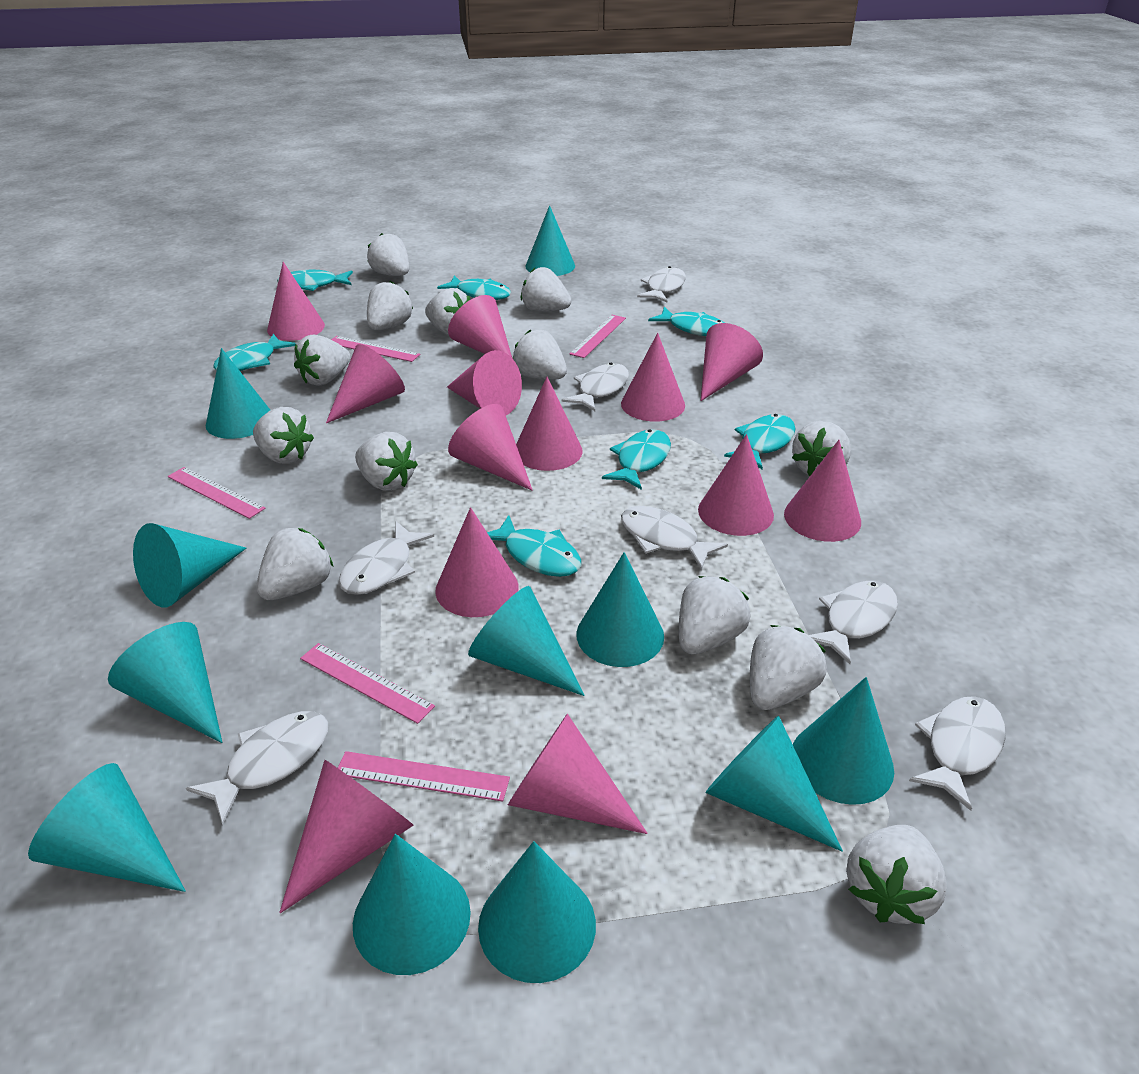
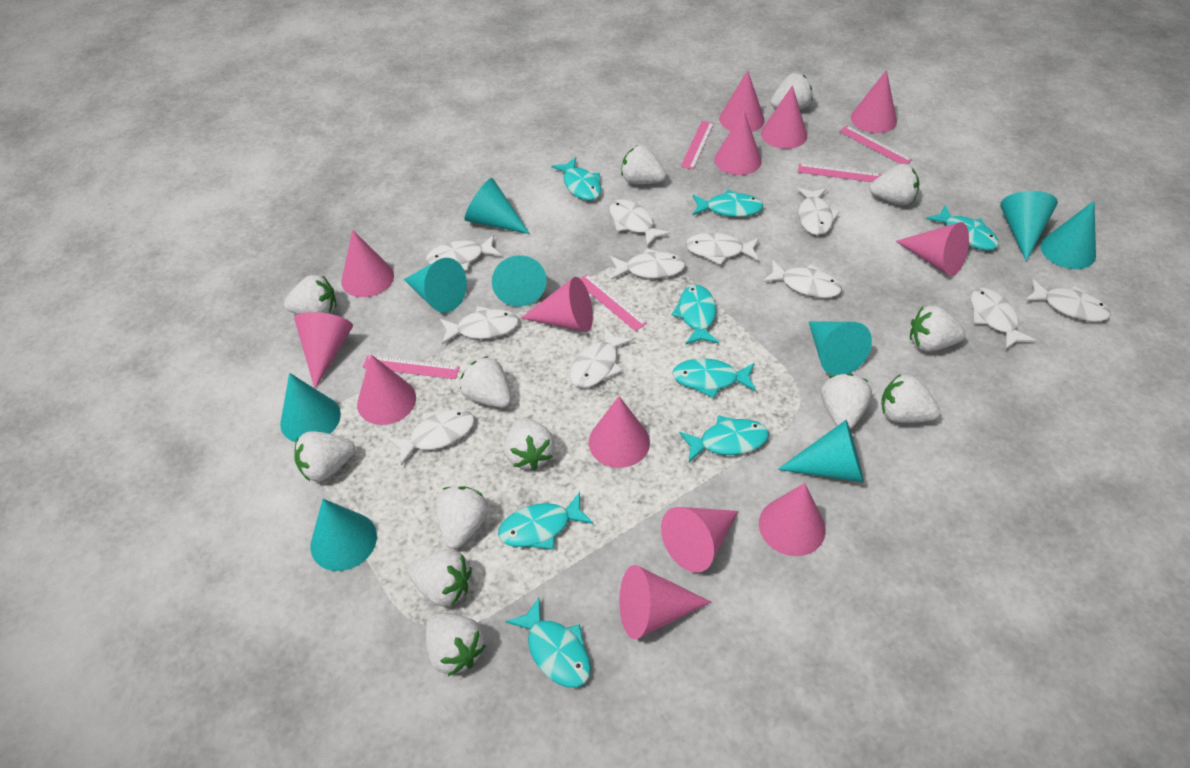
turquoise cone: 11 -> 9
turquoise fish: 7 -> 8
white fish: 7 -> 11

